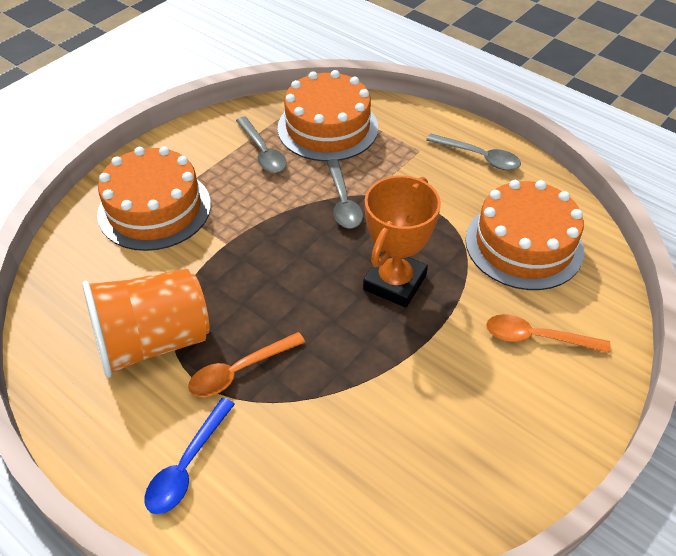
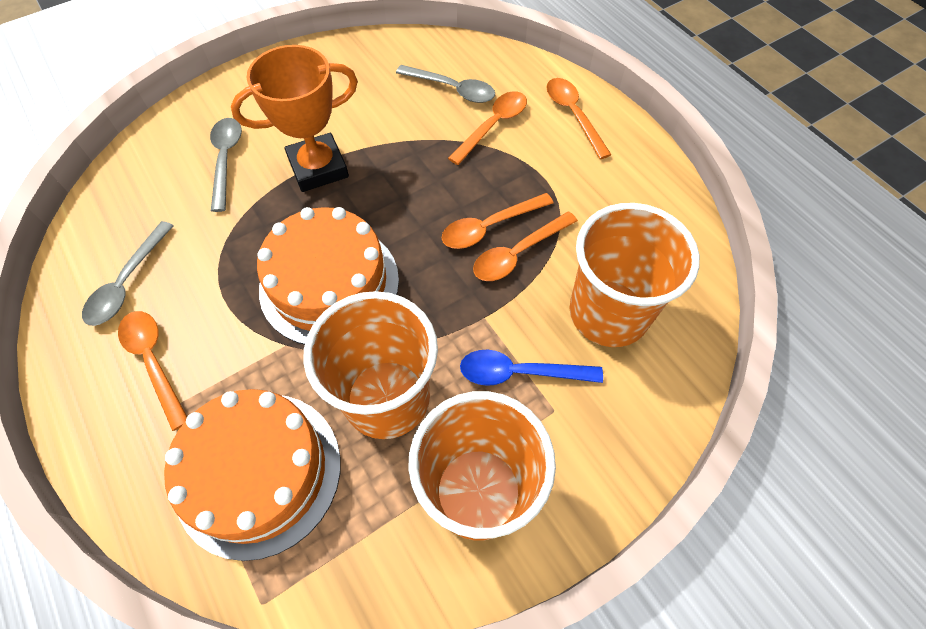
orange cake: 3 -> 2
orange cup: 1 -> 3
orange spoon: 2 -> 5

